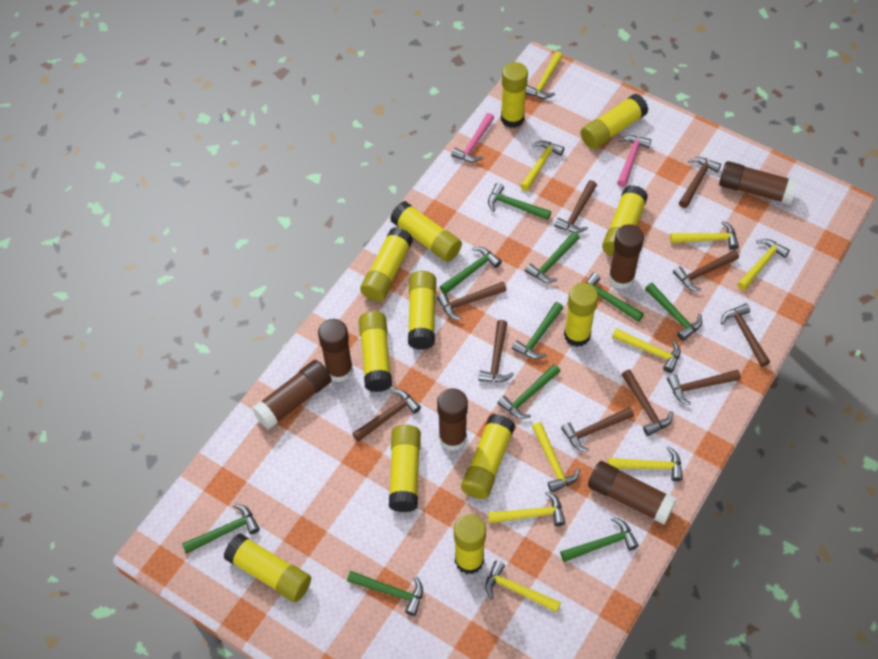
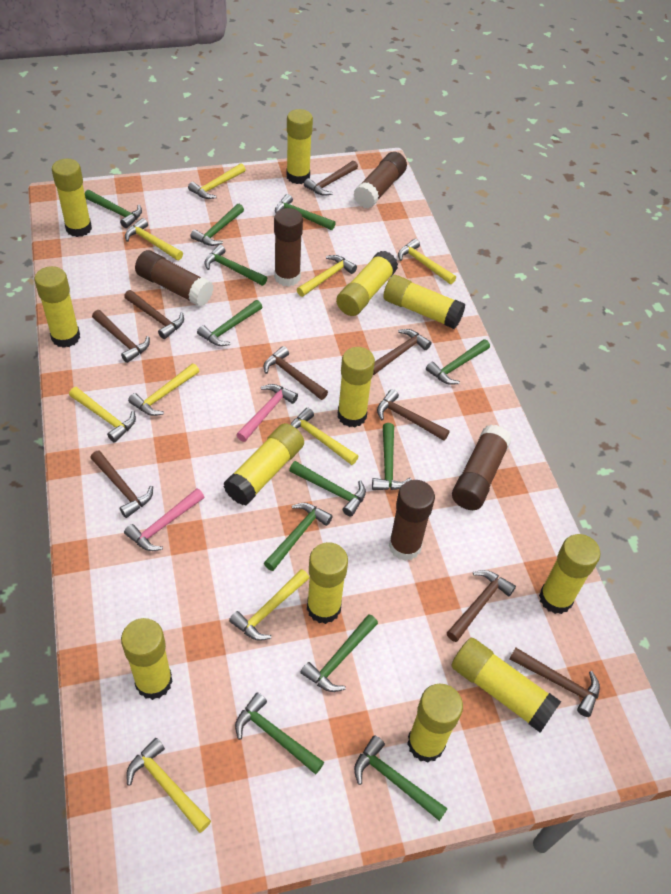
brown glue stick: 6 -> 5
brown hammer: 10 -> 9
green hammer: 10 -> 12

